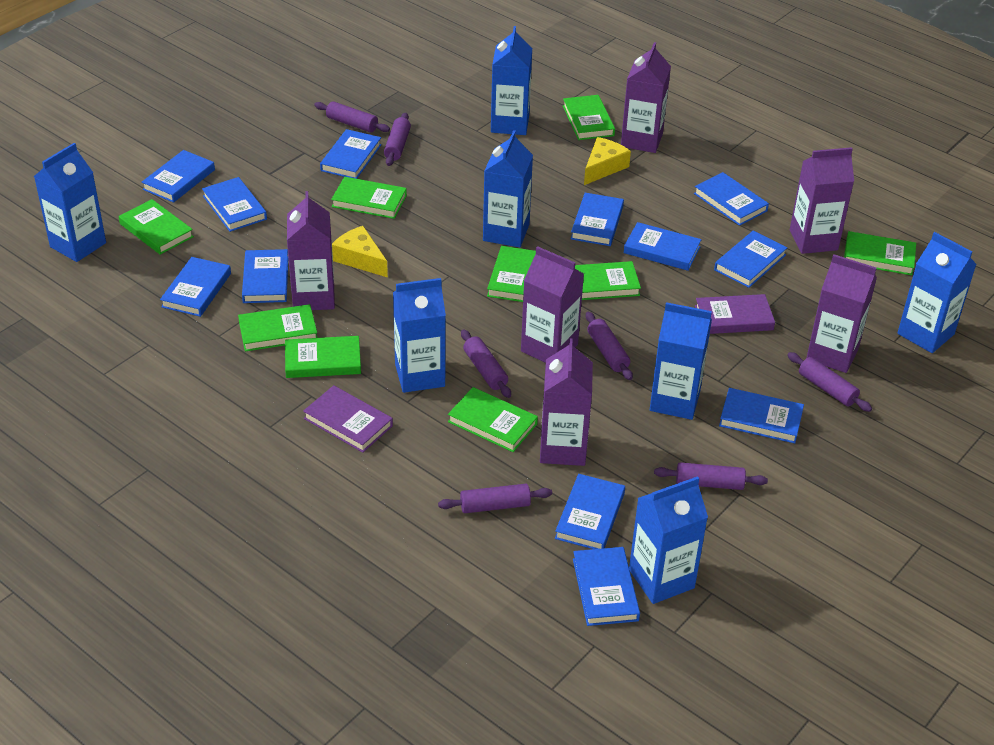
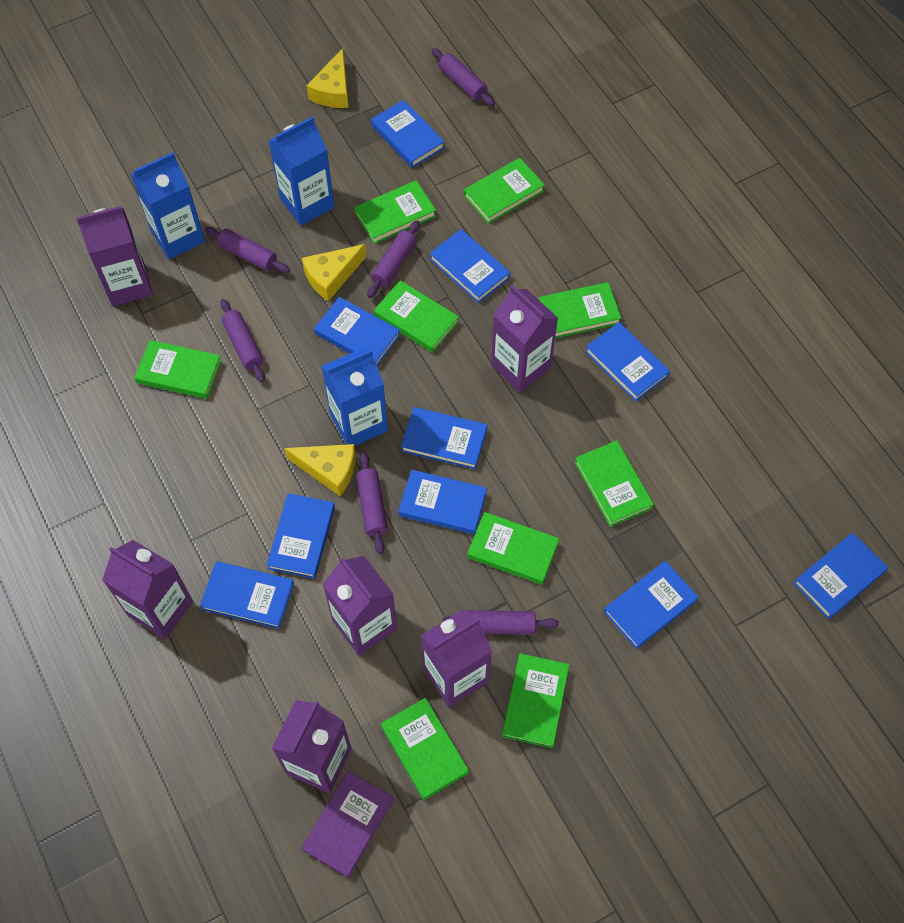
blue book: 12 -> 10
blue carton: 7 -> 3
purple book: 2 -> 1
purple rolling pin: 7 -> 6
yellow cheese: 2 -> 3

